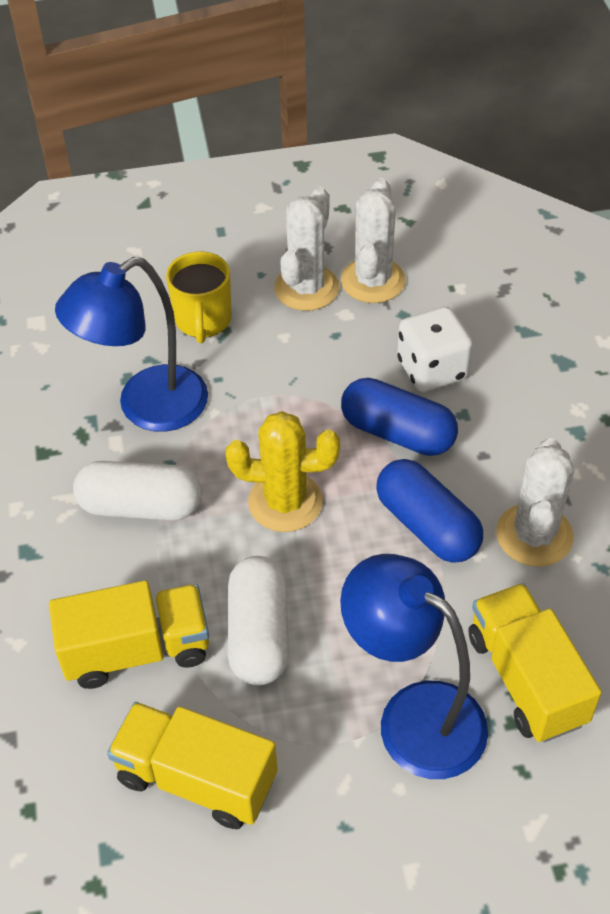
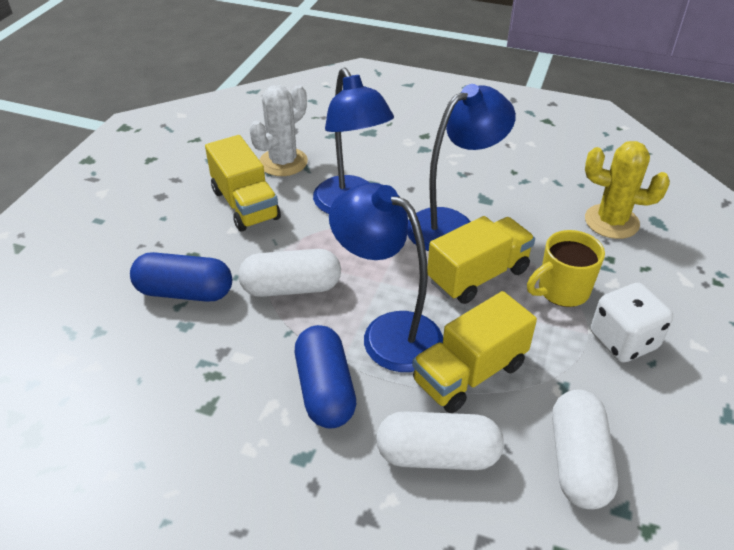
blue lamp: 2 -> 3
white cactus: 3 -> 1
white capsule: 2 -> 3

